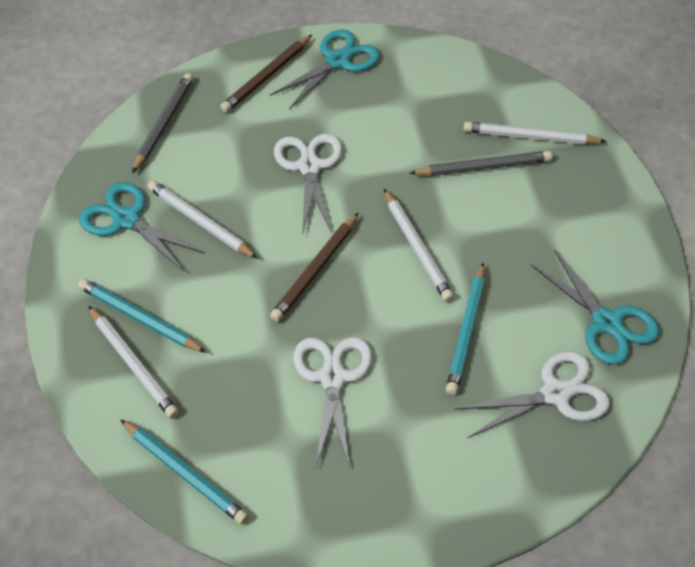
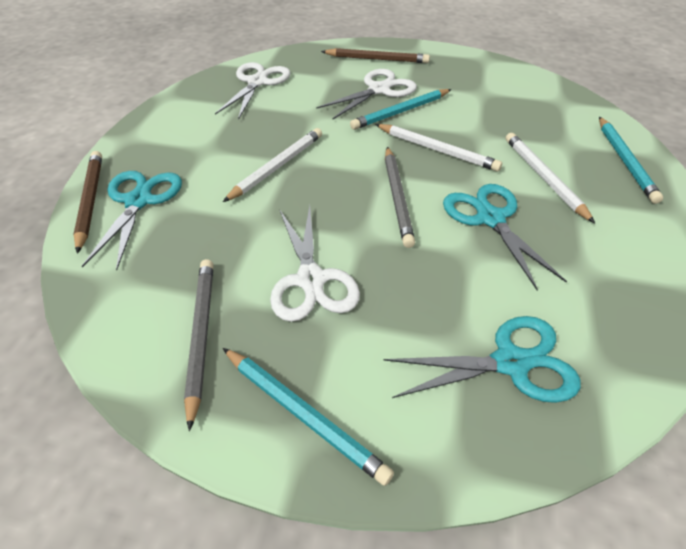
white pencil: 4 -> 3

